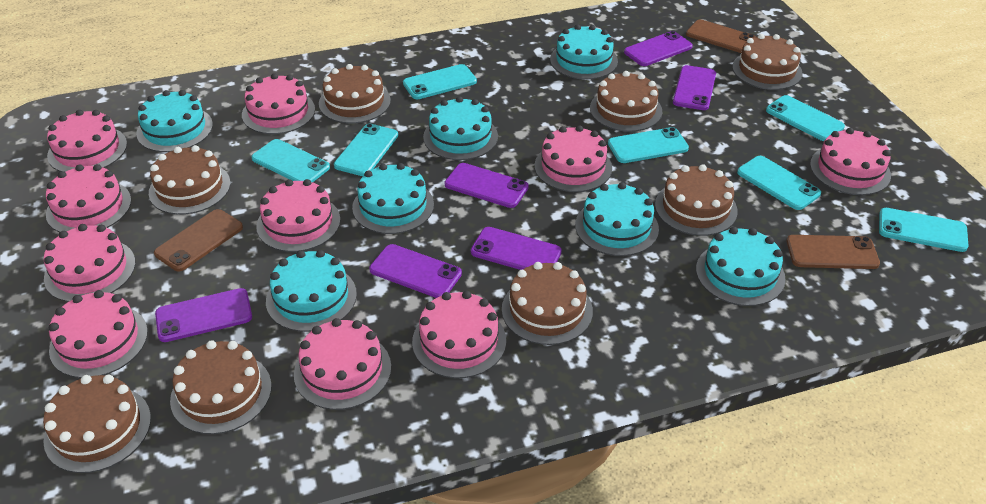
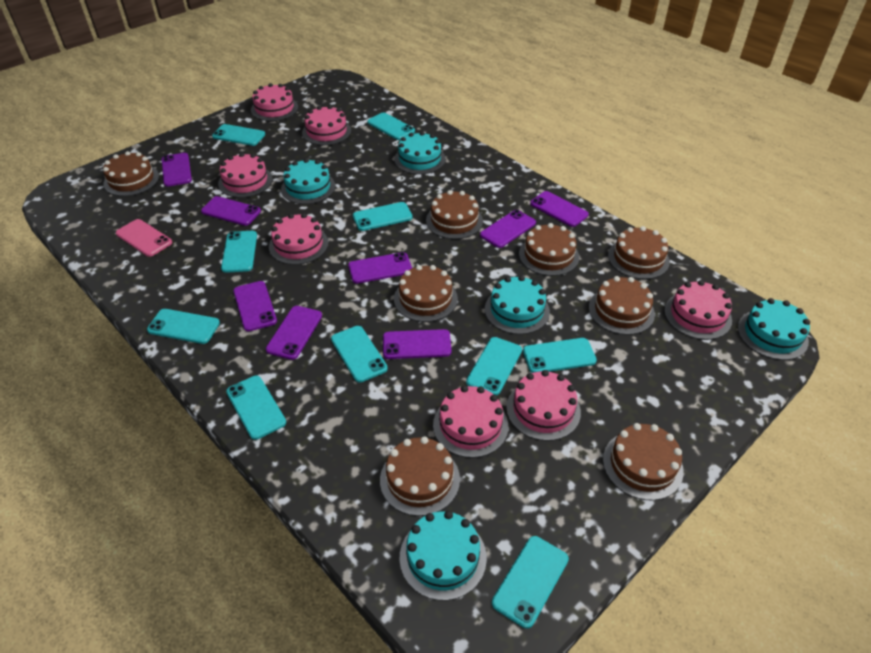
brown phone: 3 -> 0
pink cake: 10 -> 7
pink phone: 0 -> 1
purple phone: 6 -> 8
turquoise cake: 7 -> 5
turquoise phone: 7 -> 10

